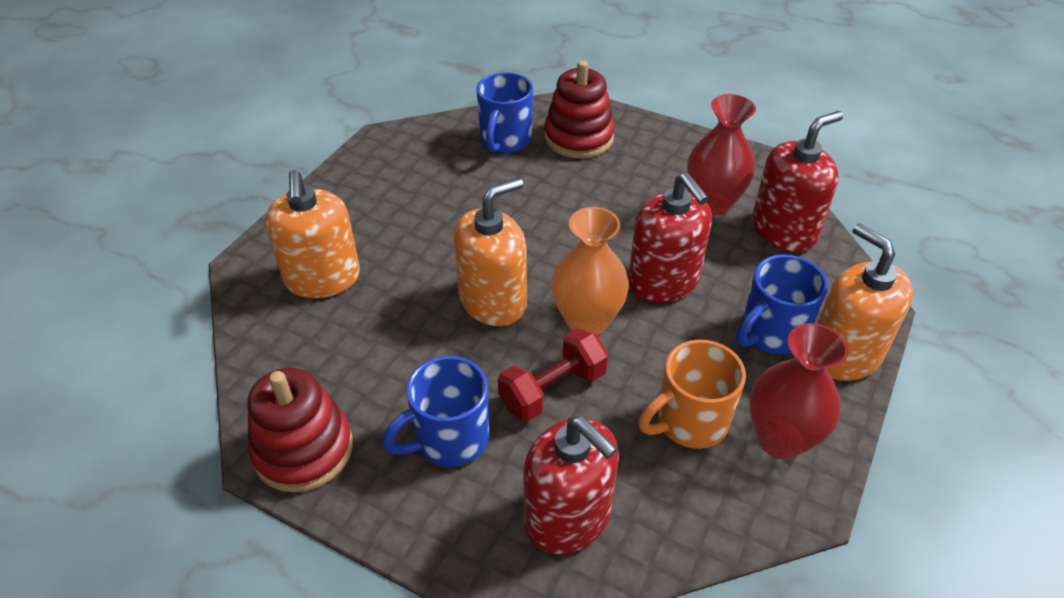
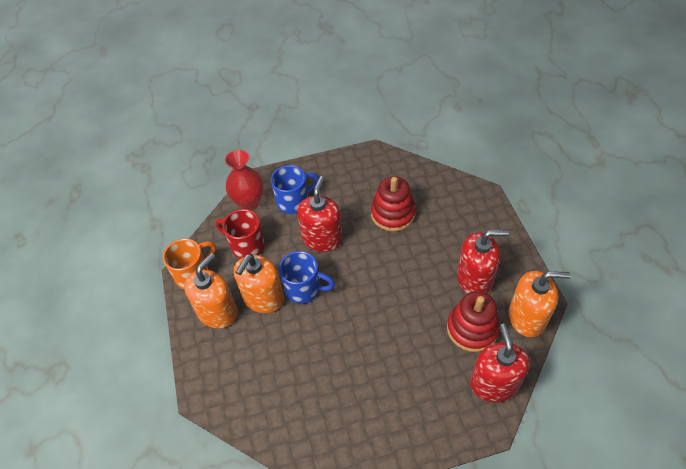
blue mug: 3 -> 2
orange vase: 1 -> 0
red dumbbell: 1 -> 0
red mug: 0 -> 1
red vase: 2 -> 1

